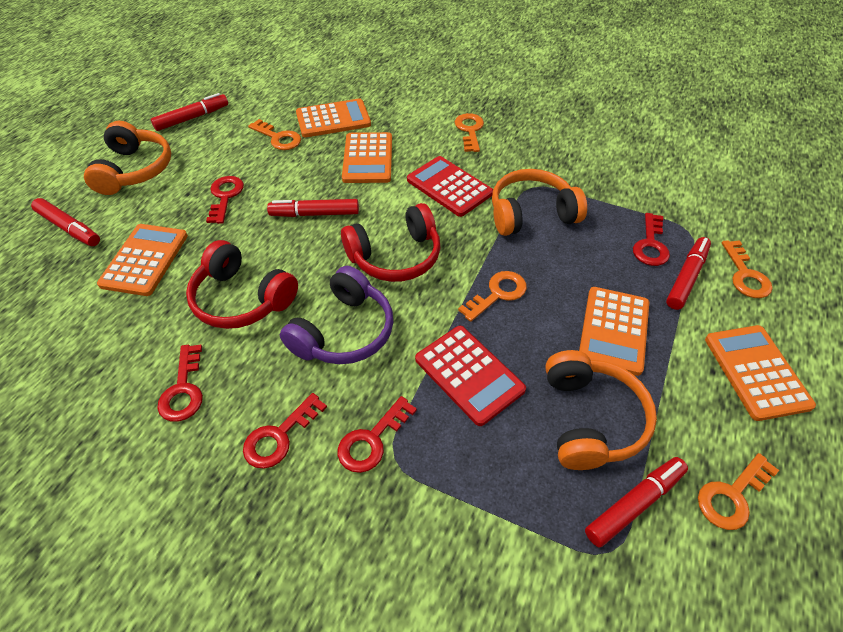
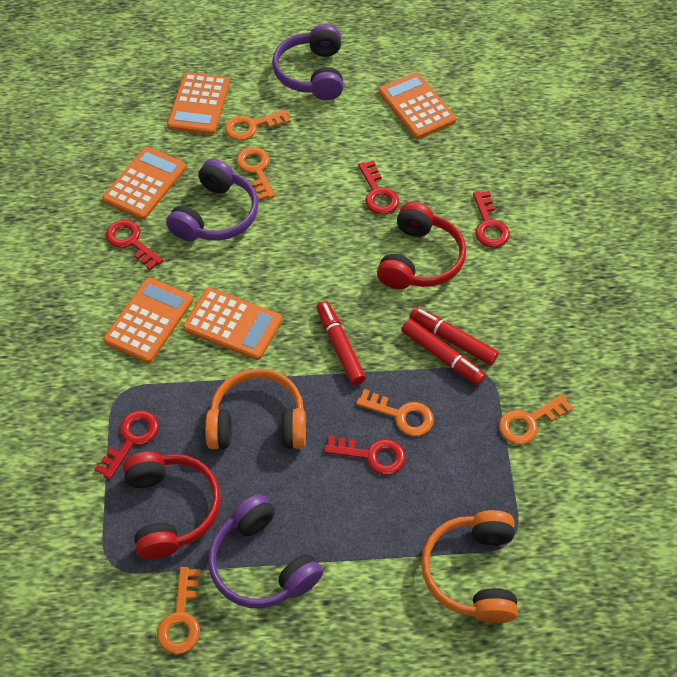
orange headphones: 3 -> 2
purple headphones: 1 -> 3
red calculator: 2 -> 0
red marker: 5 -> 3

